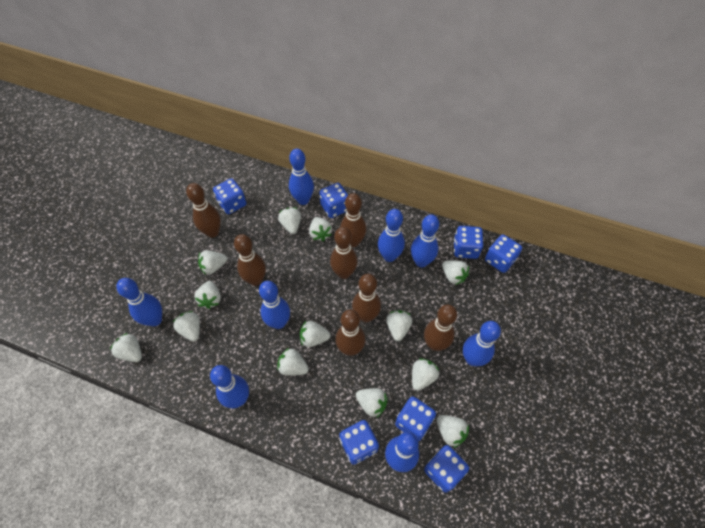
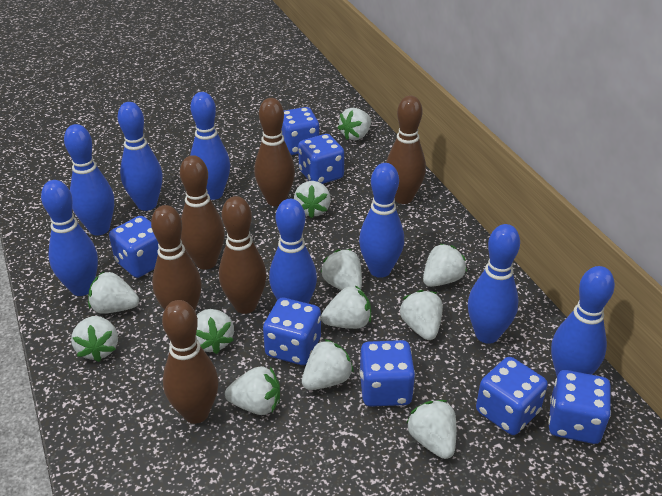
brown bowling pin: 7 -> 6
white strawberry: 13 -> 12

